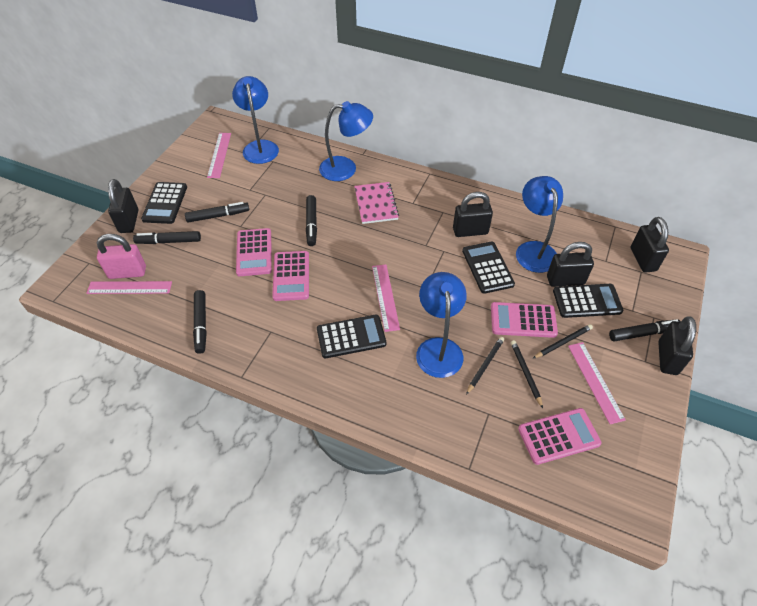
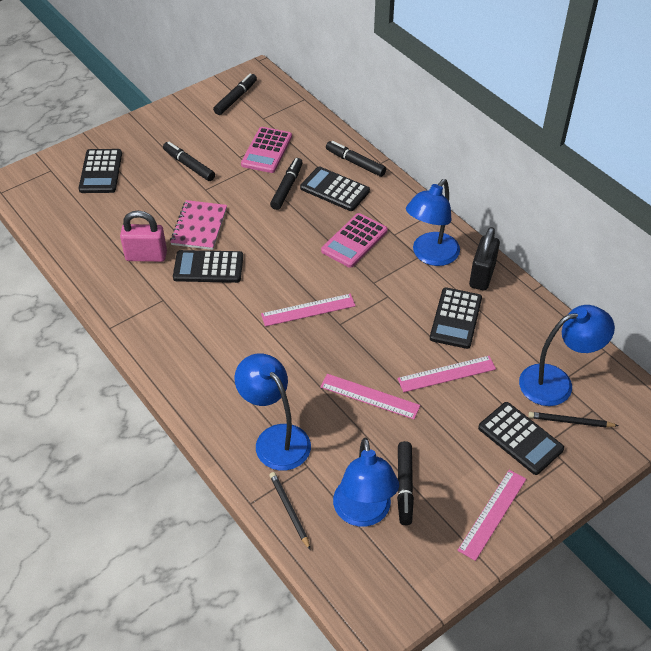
black calculator: 4 -> 5
black padlock: 5 -> 1
black pencil: 3 -> 2
pink calculator: 4 -> 2

